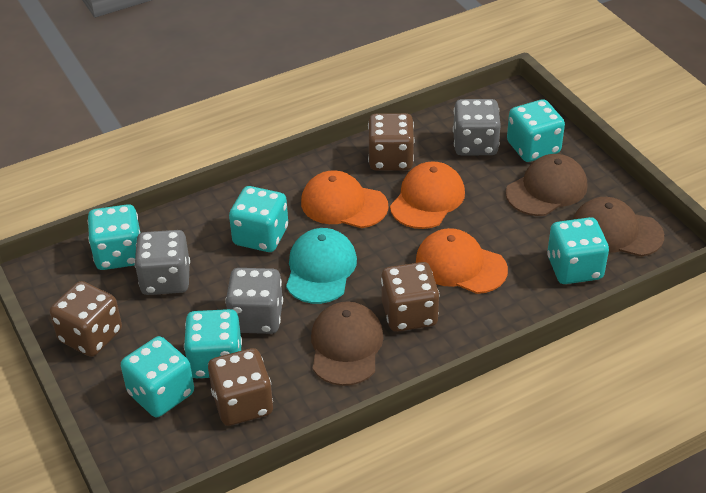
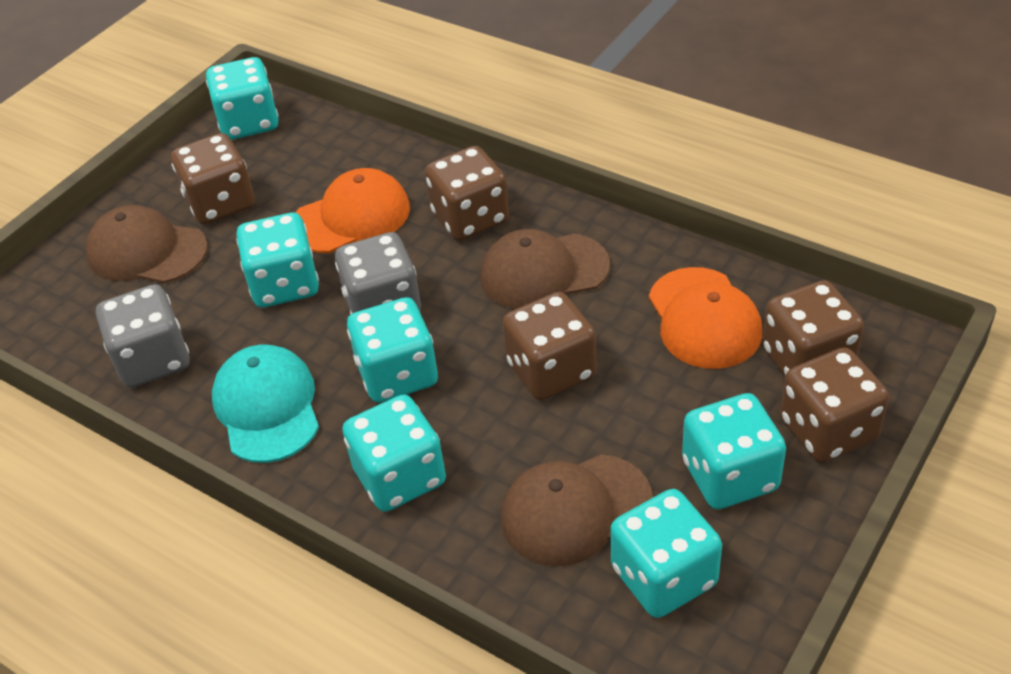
brown dice: 4 -> 5
grey dice: 3 -> 2
orange cap: 3 -> 2

